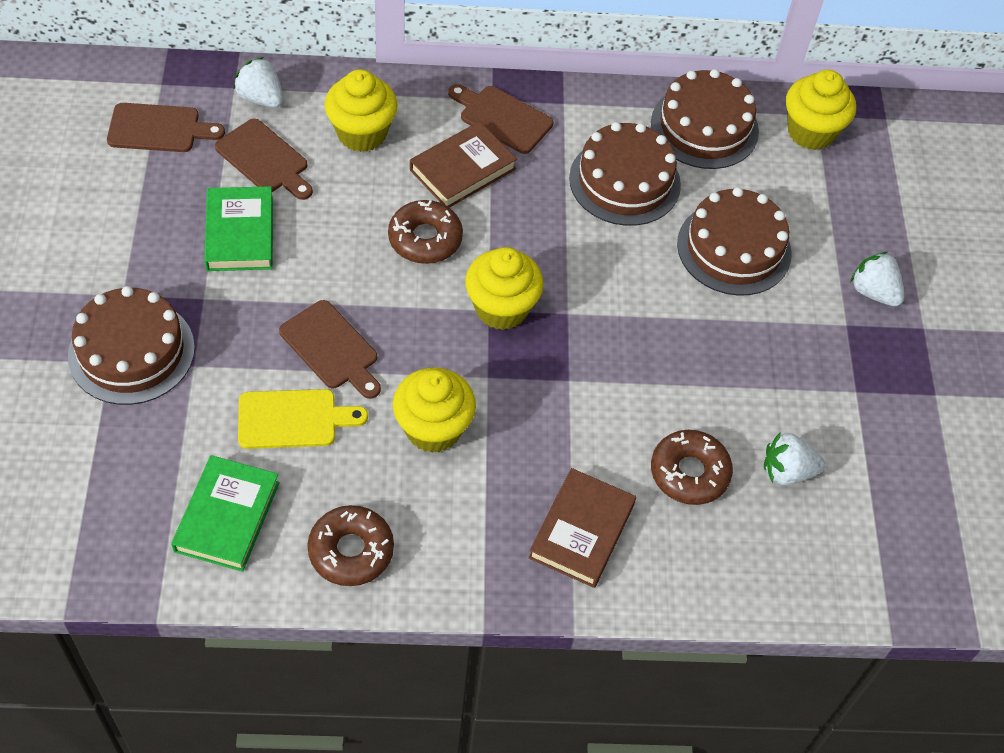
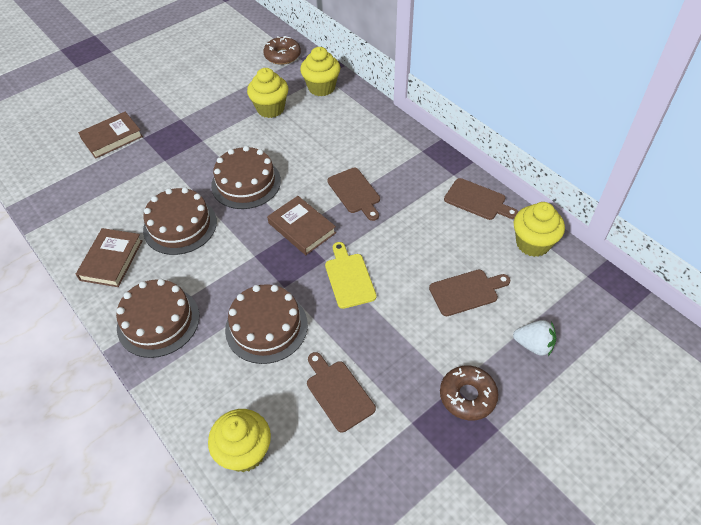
brown book: 2 -> 3
brown donut: 3 -> 2
green book: 2 -> 0
white strawberry: 3 -> 1

